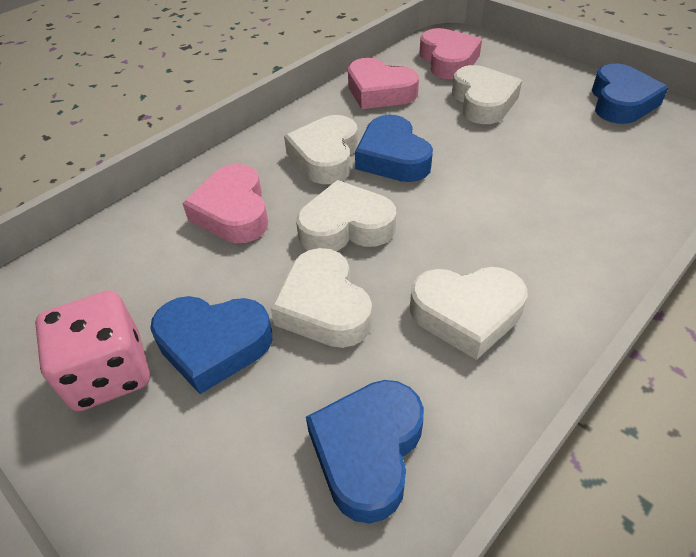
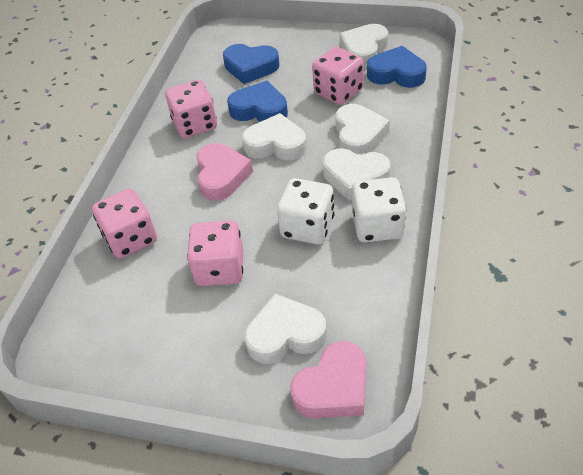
blue heart: 4 -> 3
pink dice: 1 -> 4
pink heart: 3 -> 2
white dice: 0 -> 2

